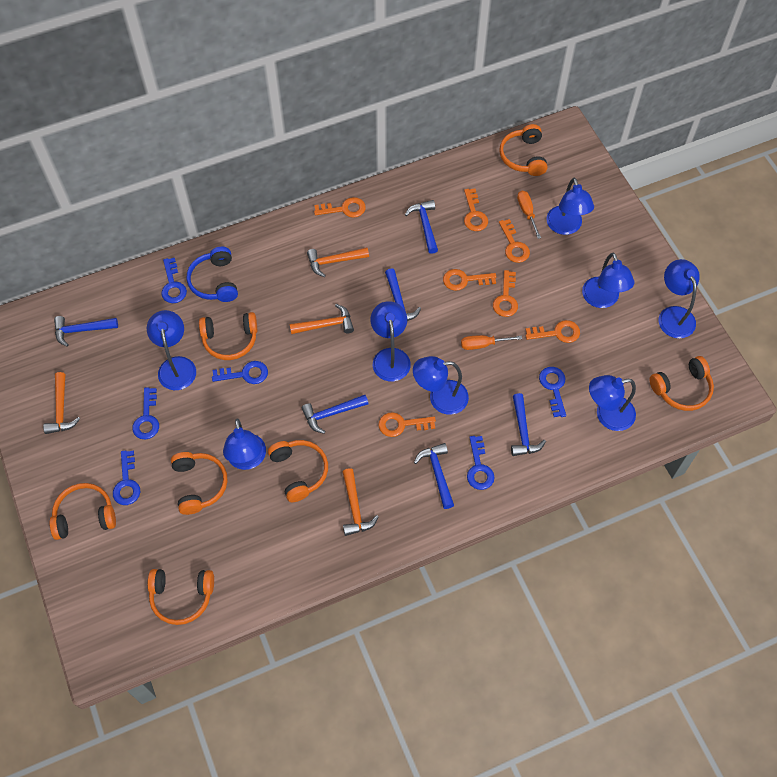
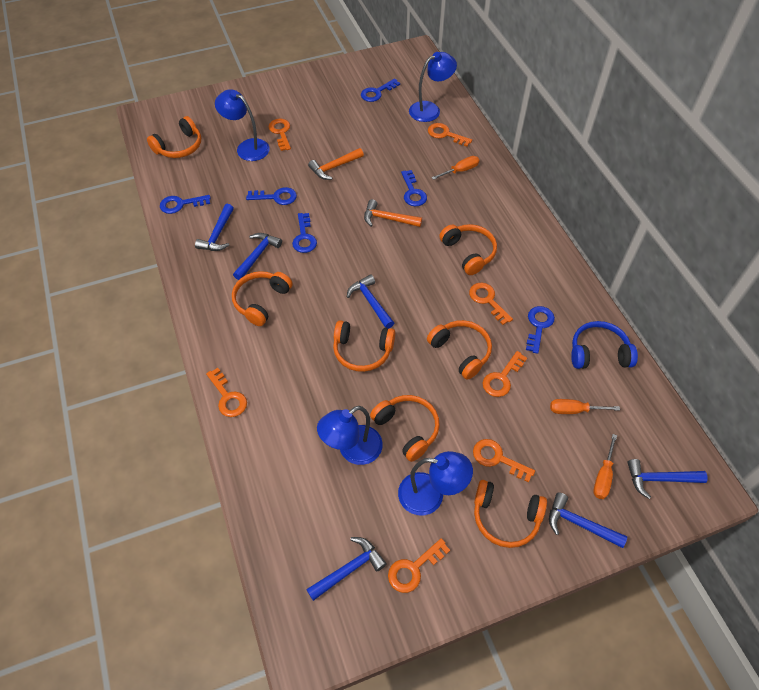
blue lamp: 8 -> 4
orange hammer: 4 -> 2
orange screwdriver: 2 -> 3

